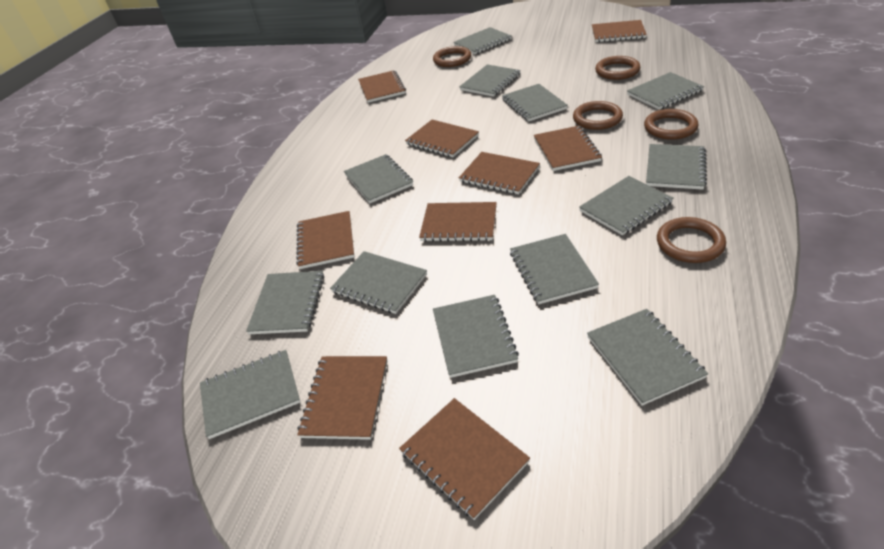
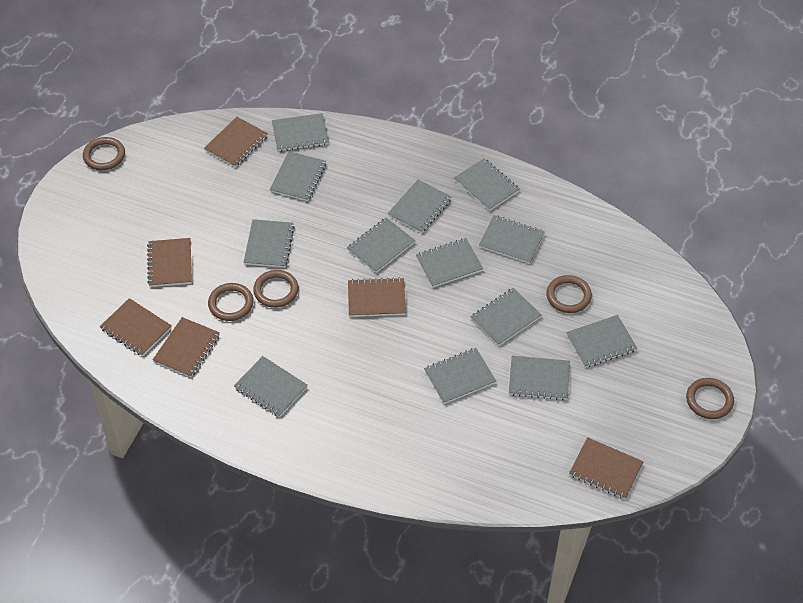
brown notebook: 9 -> 6

